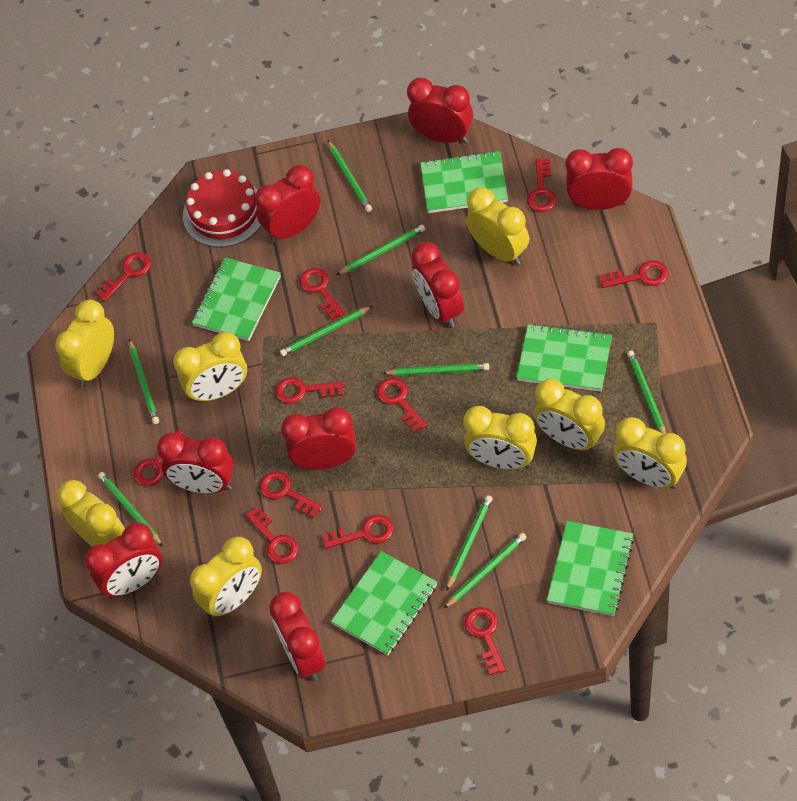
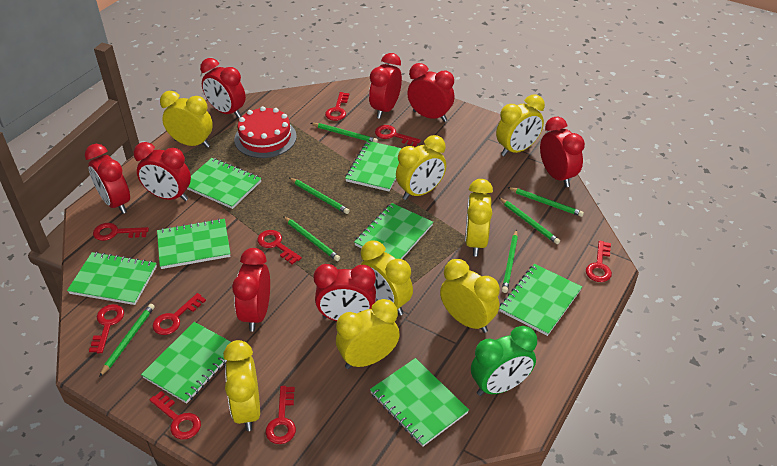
green clock: 0 -> 1
green notebook: 5 -> 8
green pencil: 9 -> 7
red key: 11 -> 9

